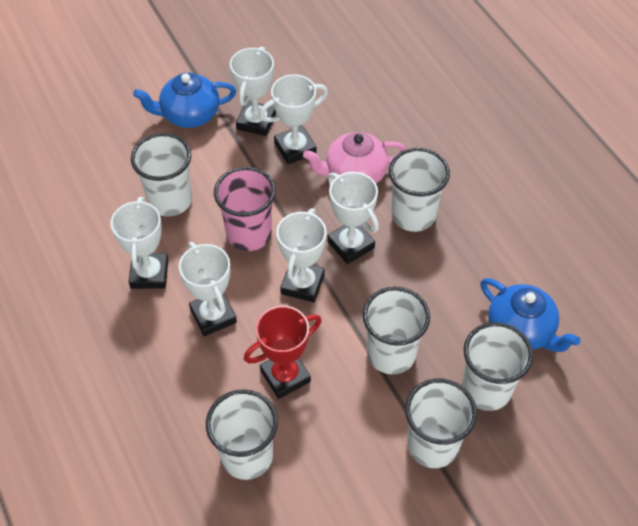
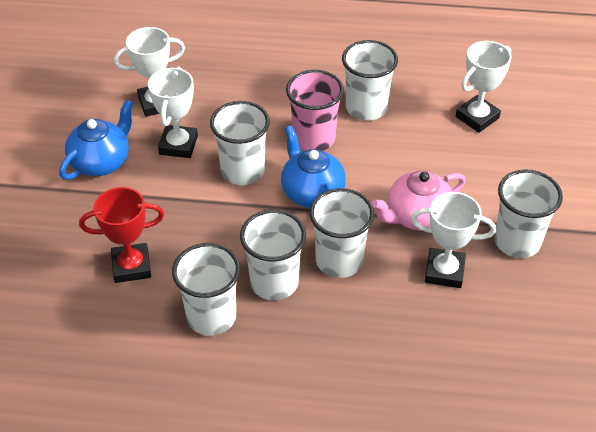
white trophy: 6 -> 4

